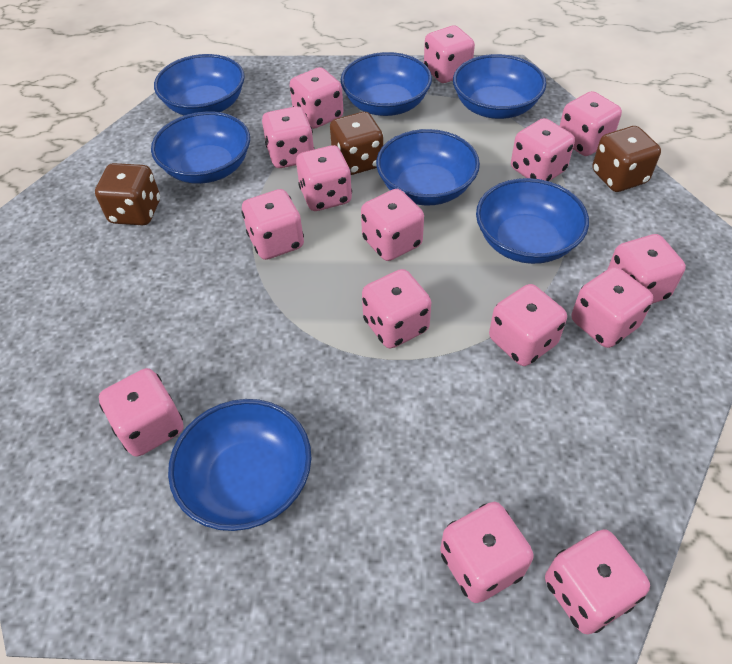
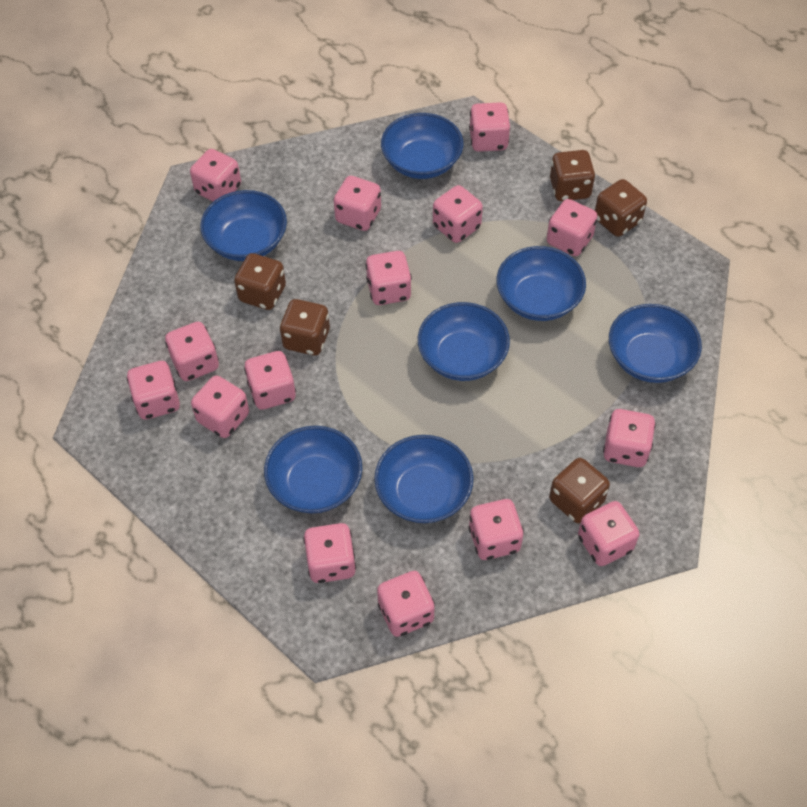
brown dice: 3 -> 5

